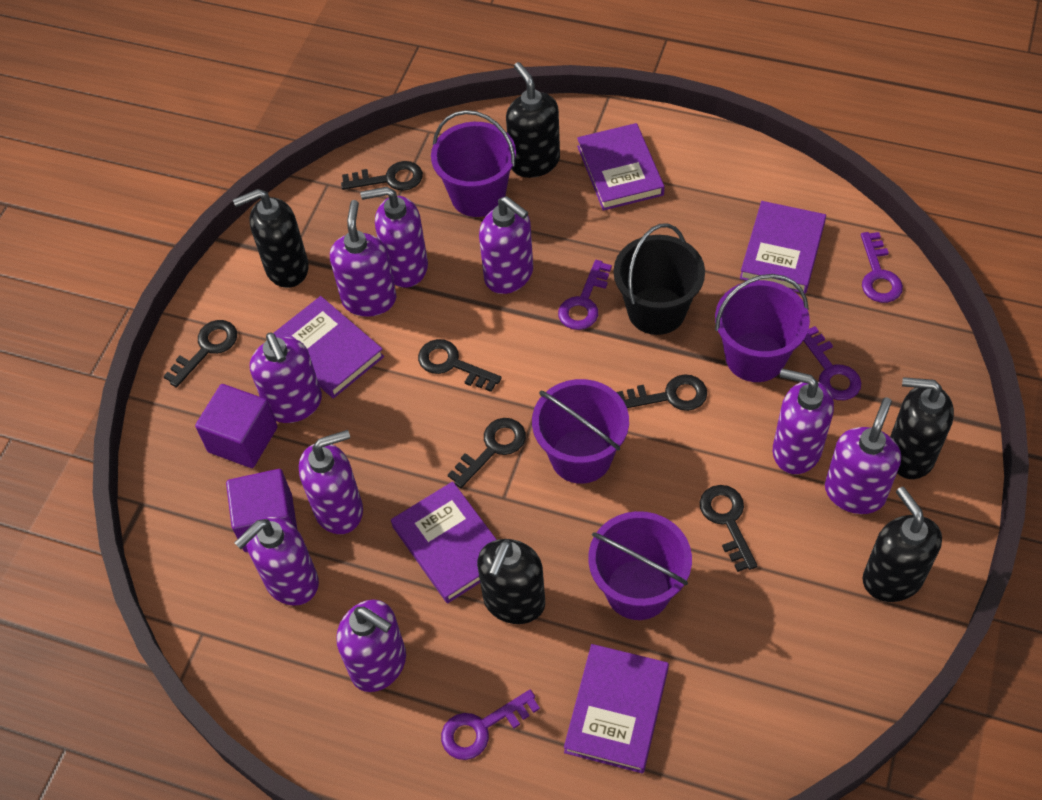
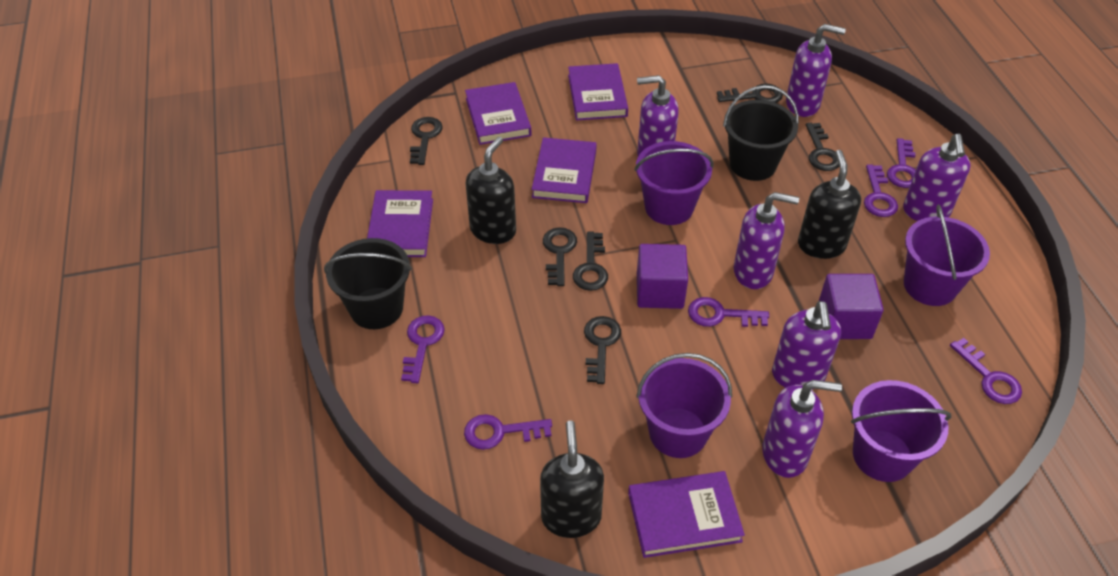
black bucket: 1 -> 2
black soap dispenser: 5 -> 3
purple key: 4 -> 6
purple soap dispenser: 9 -> 6

